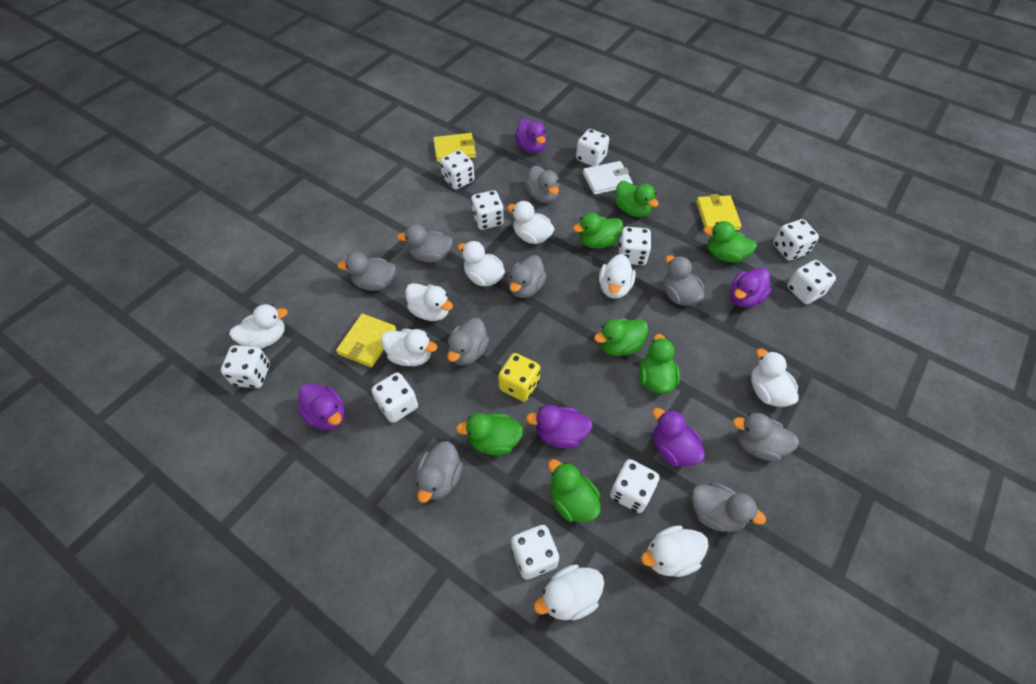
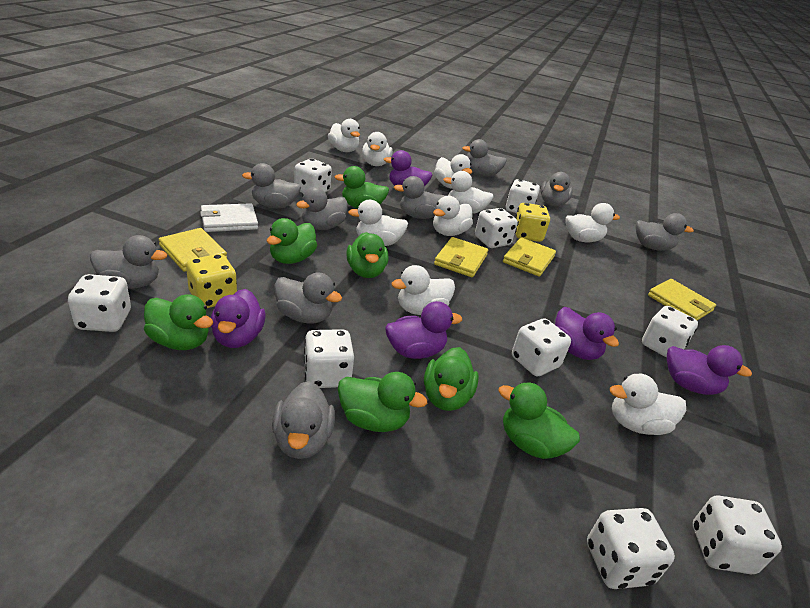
white dice: 10 -> 9
yellow dice: 1 -> 2
yellow wallet: 3 -> 4

